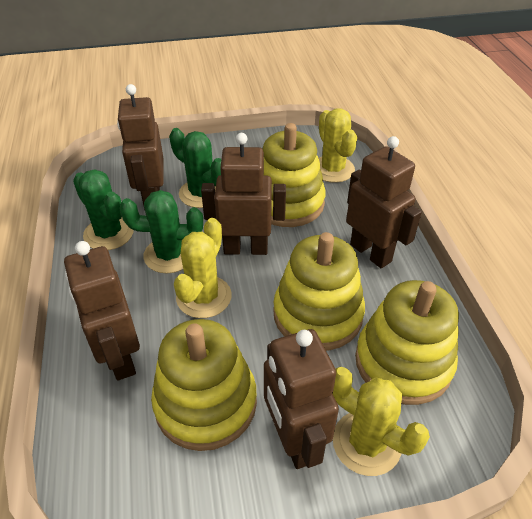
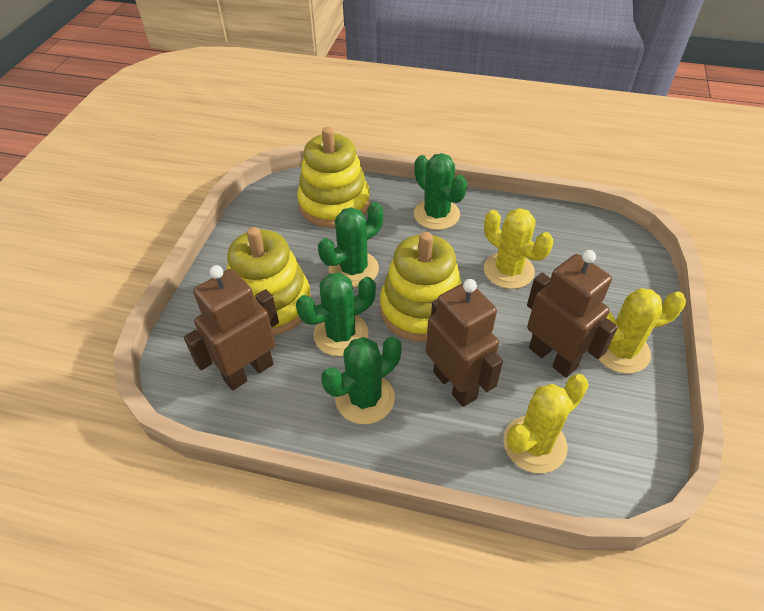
brown robot: 5 -> 3
green cactus: 3 -> 4
yellow stacking toy: 4 -> 3

